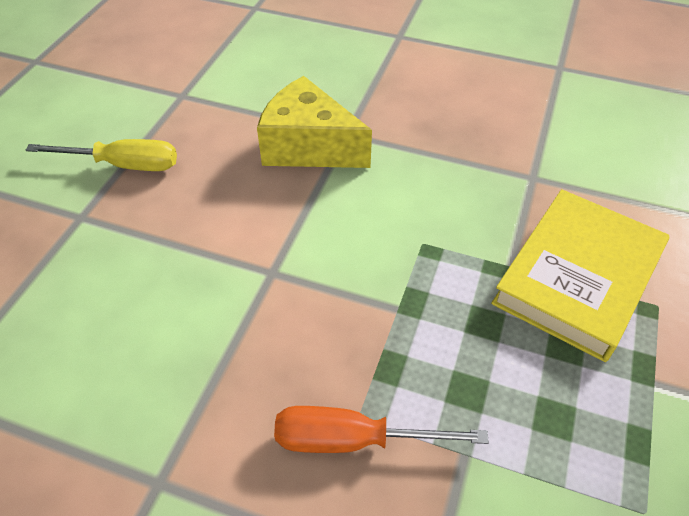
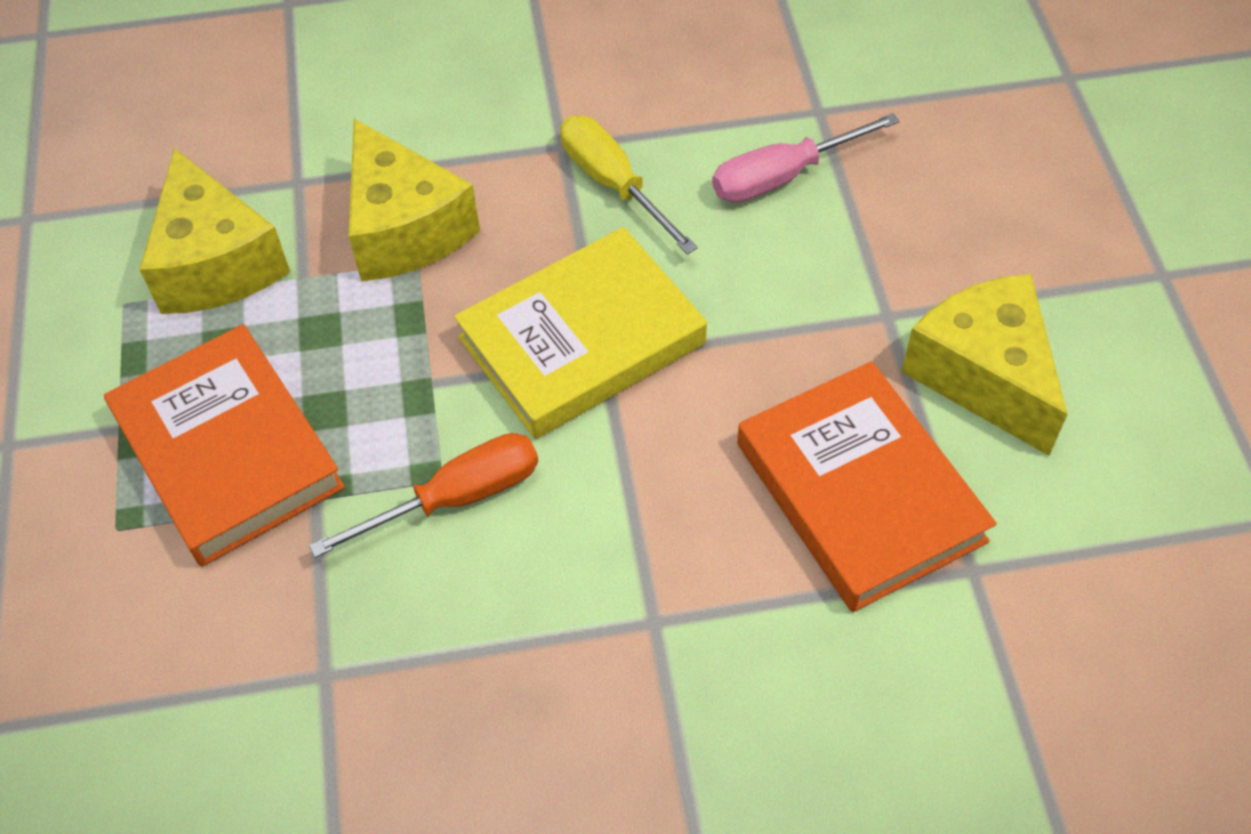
orange book: 0 -> 2
pink screwdriver: 0 -> 1
yellow cheese: 1 -> 3

